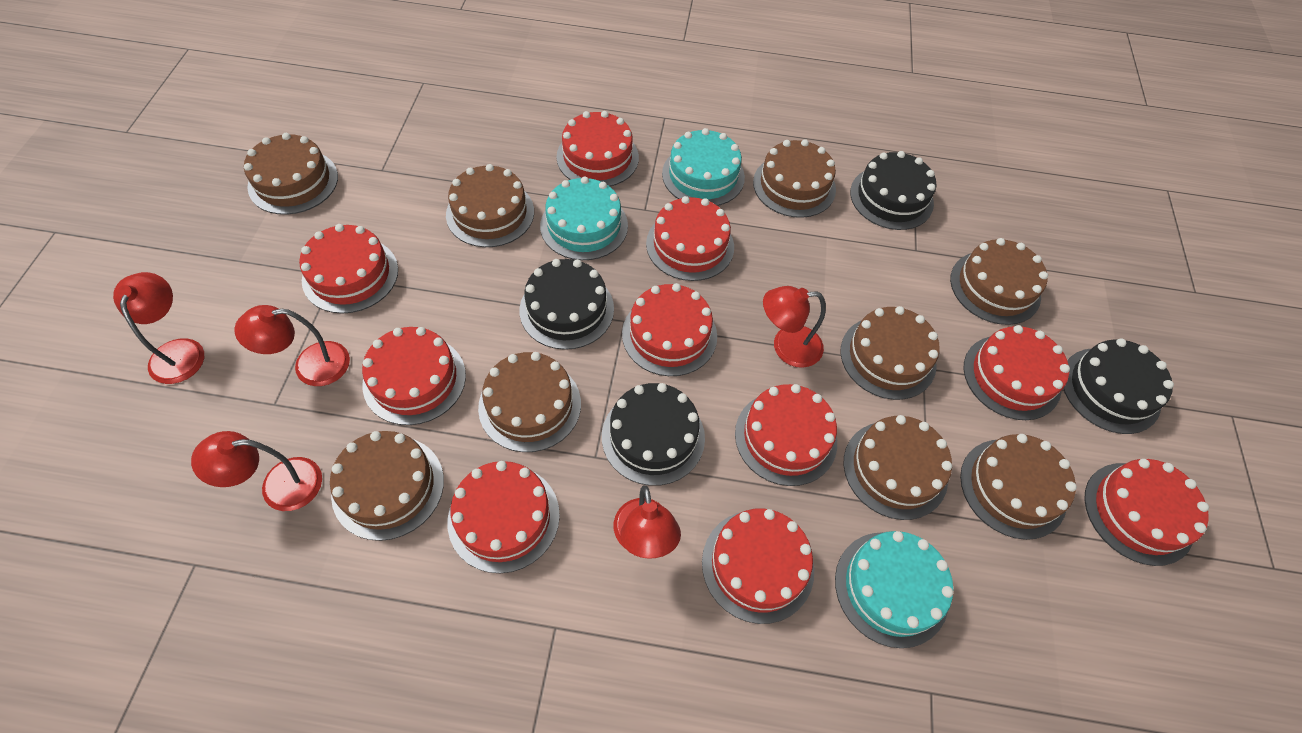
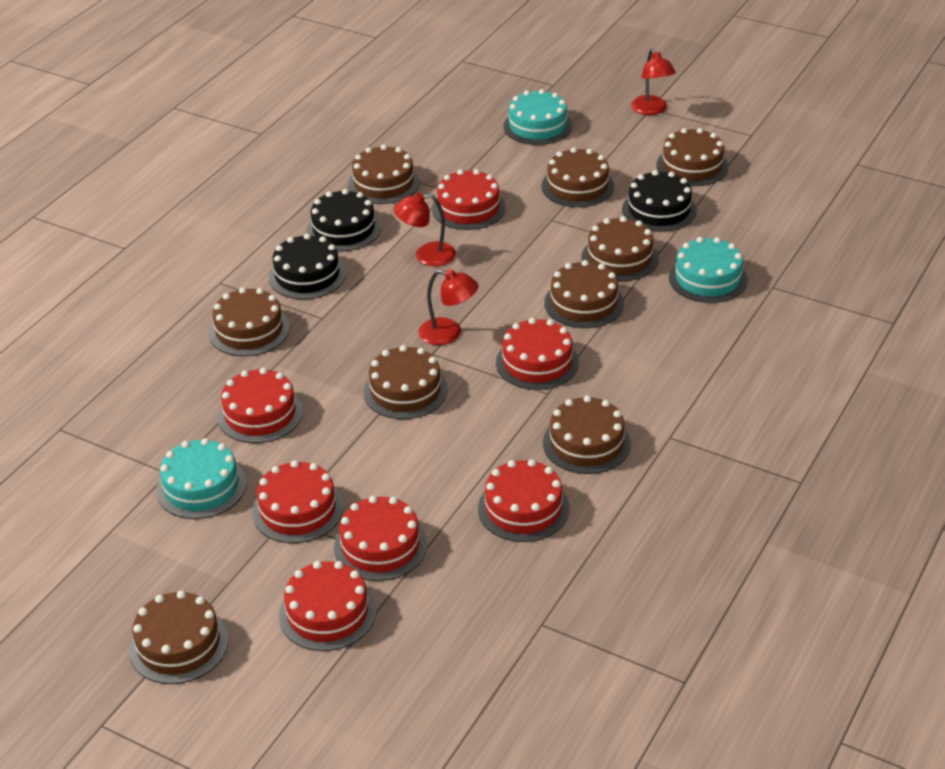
black cake: 4 -> 3
red cake: 10 -> 7
red lamp: 5 -> 3

